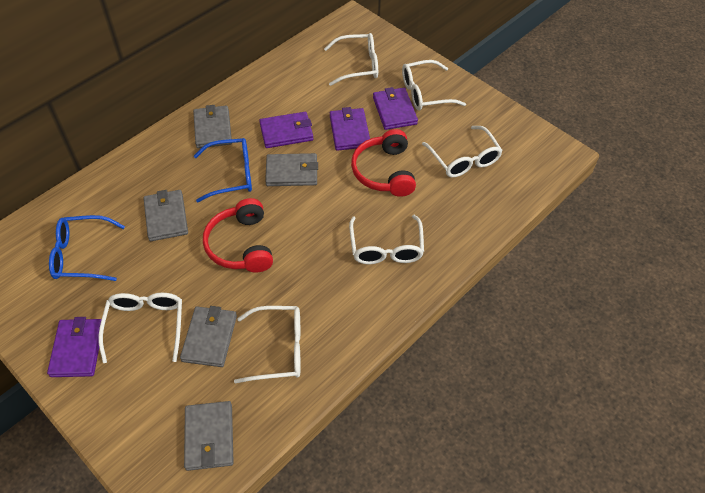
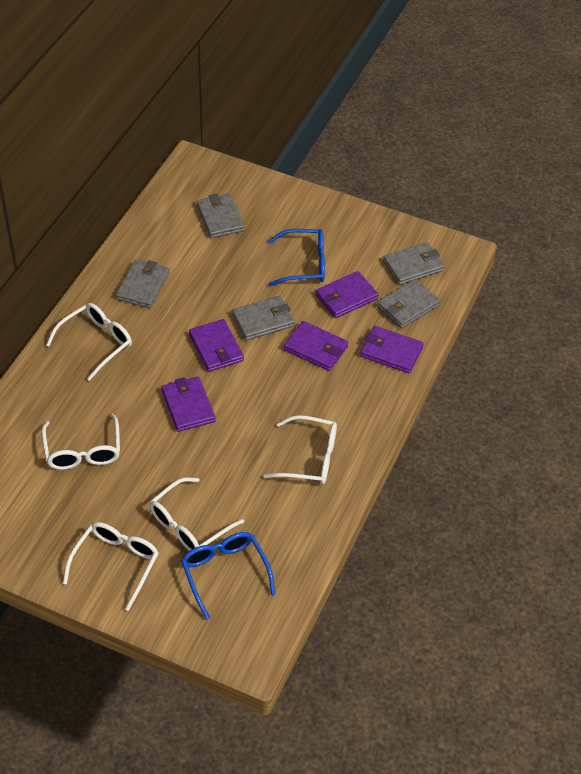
purple wallet: 4 -> 5
red headphones: 2 -> 0
white glasses: 6 -> 5

